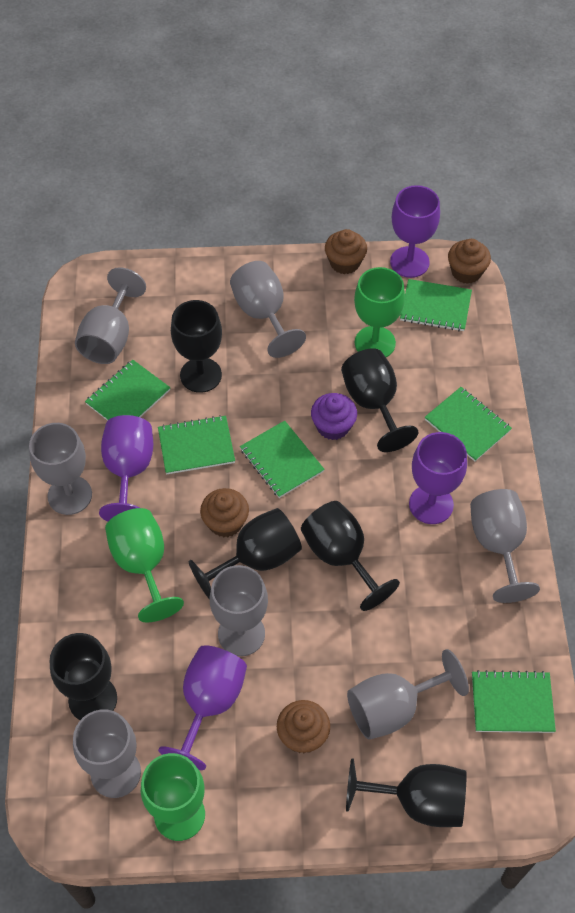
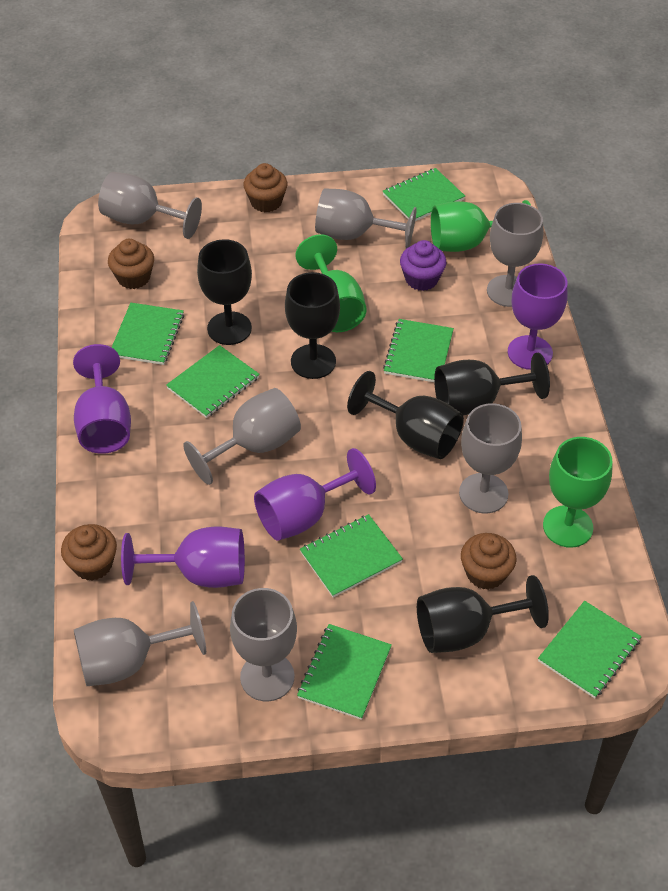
black goblet: 6 -> 5
green notebook: 6 -> 7

